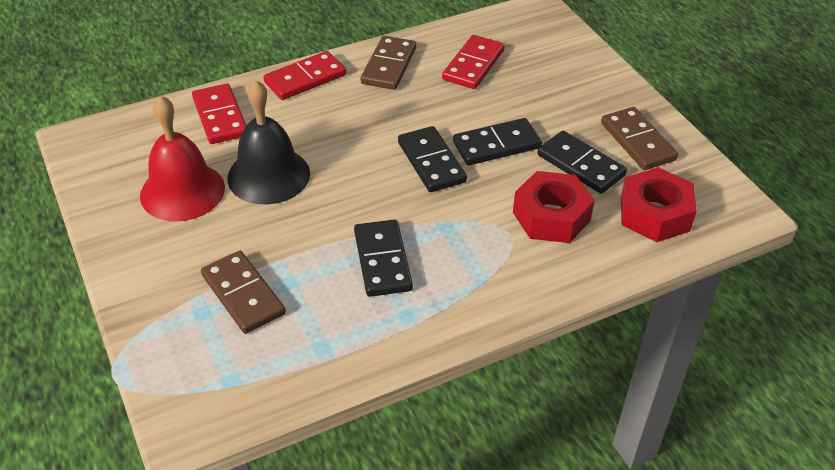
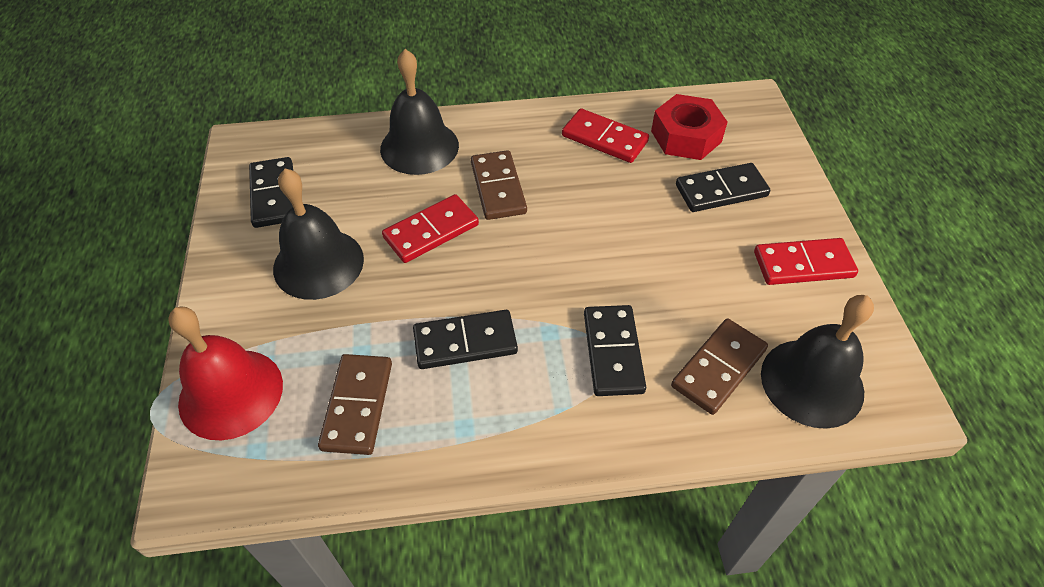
black bell: 1 -> 3
red nut: 2 -> 1

